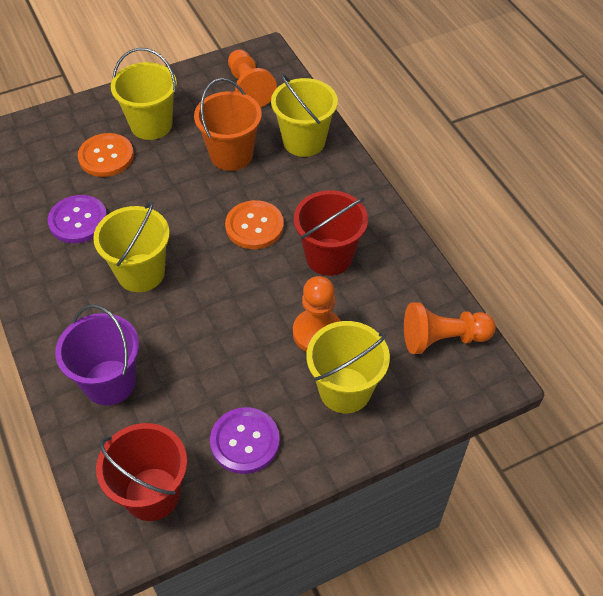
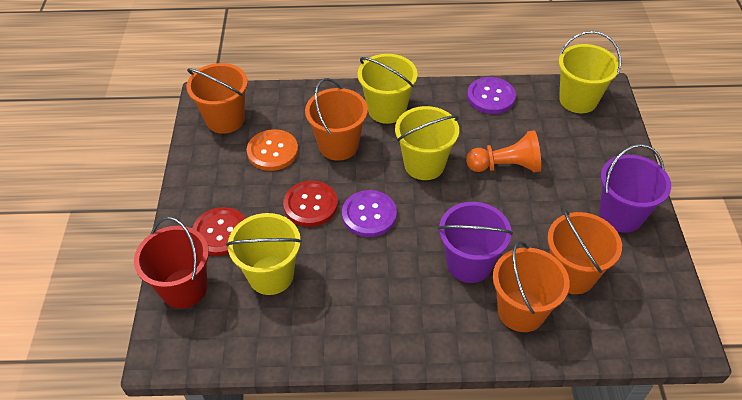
orange bucket: 1 -> 4
orange button: 2 -> 1
orange pawn: 3 -> 1
purple bucket: 1 -> 2
red bucket: 2 -> 1
red button: 0 -> 2

